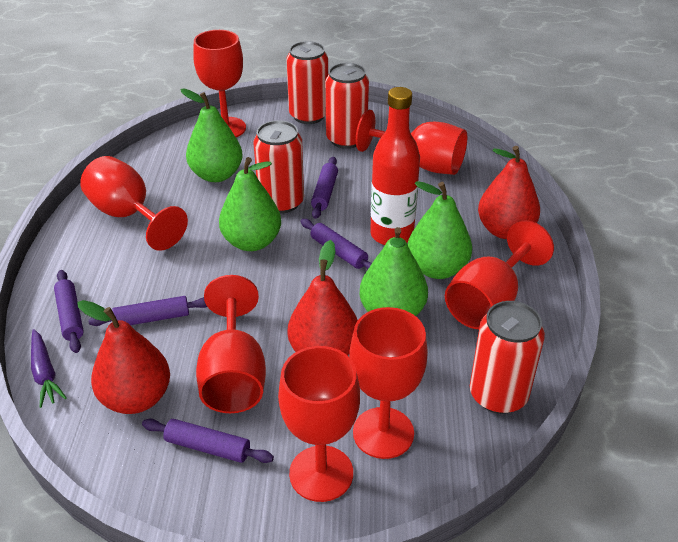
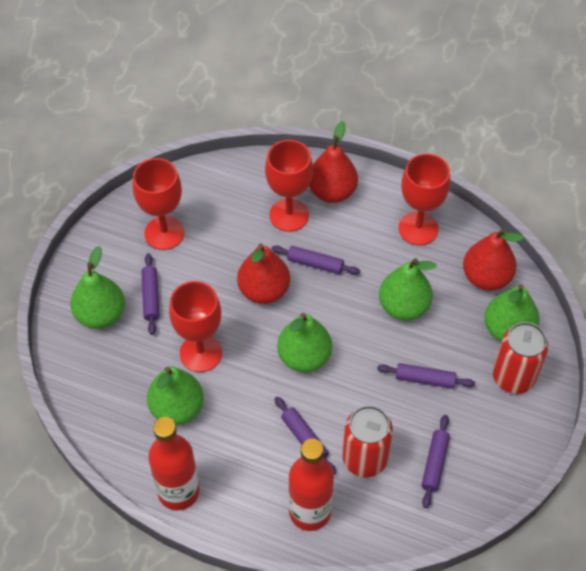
green pear: 4 -> 5
purple carrot: 1 -> 0
red bottle: 1 -> 2
red can: 4 -> 2
red goblet: 7 -> 4

